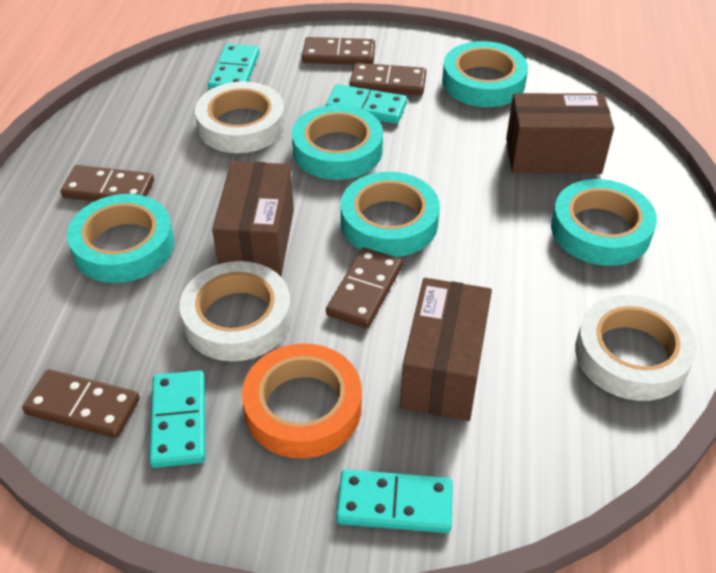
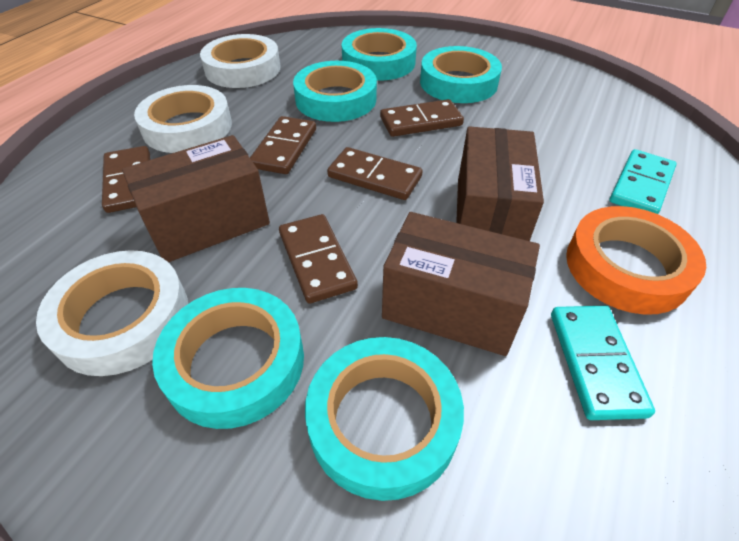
turquoise domino: 4 -> 2

